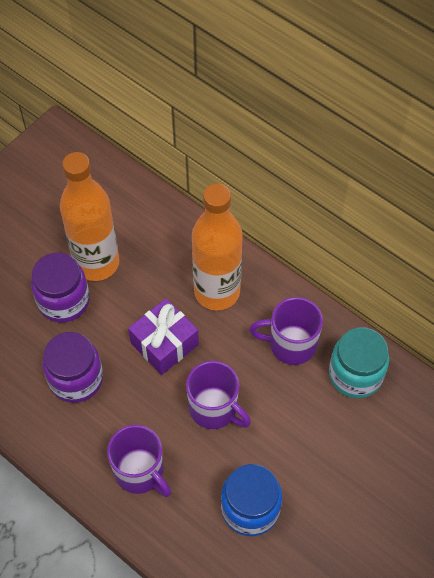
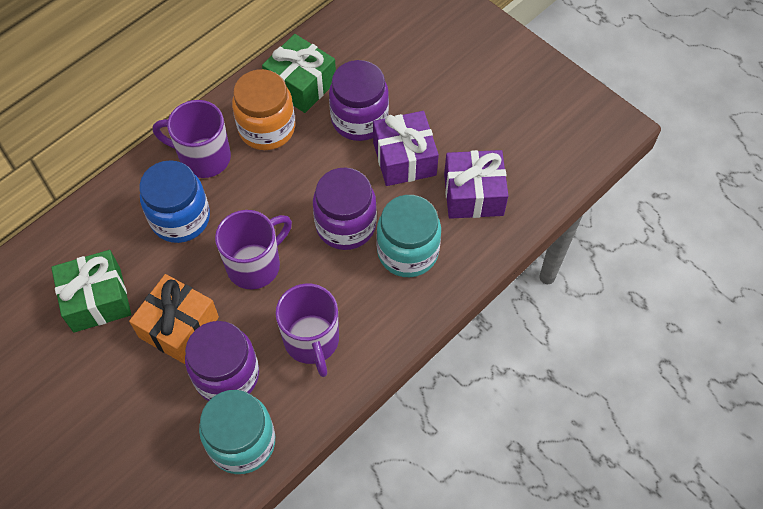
green gift: 0 -> 2
orange bottle: 2 -> 0
orange gift: 0 -> 1
orange jar: 0 -> 1
purple gift: 1 -> 2
purple jar: 2 -> 3
turquoise jar: 1 -> 2

